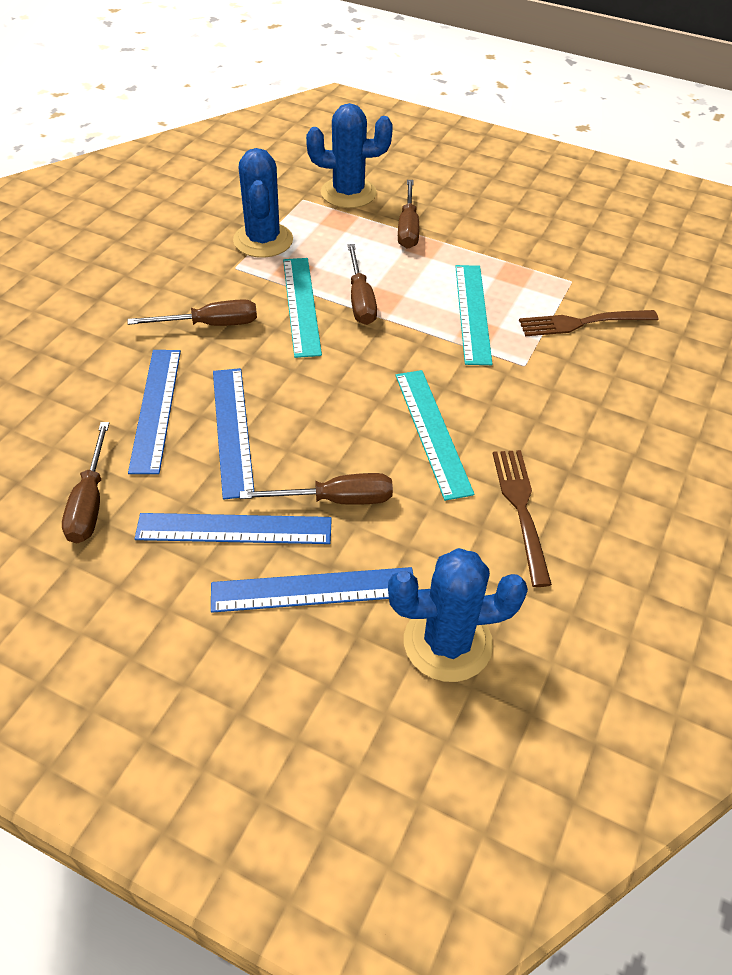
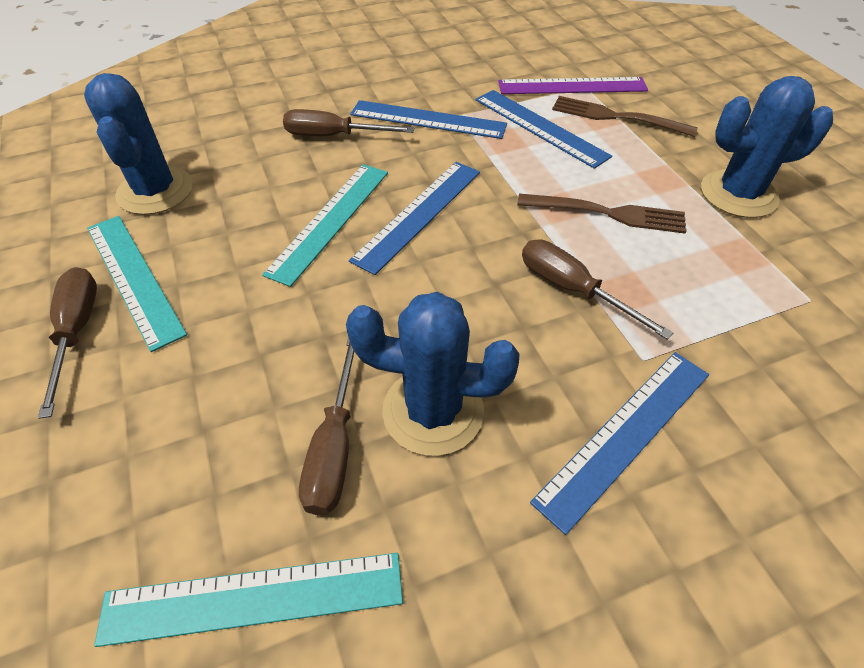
brown screwdriver: 5 -> 4
purple ruler: 0 -> 1

